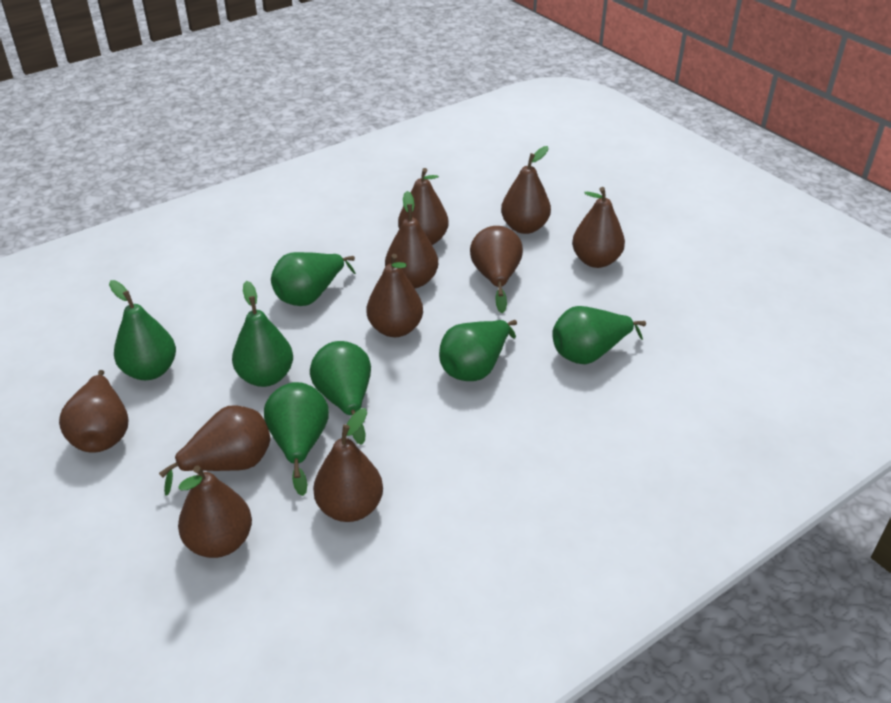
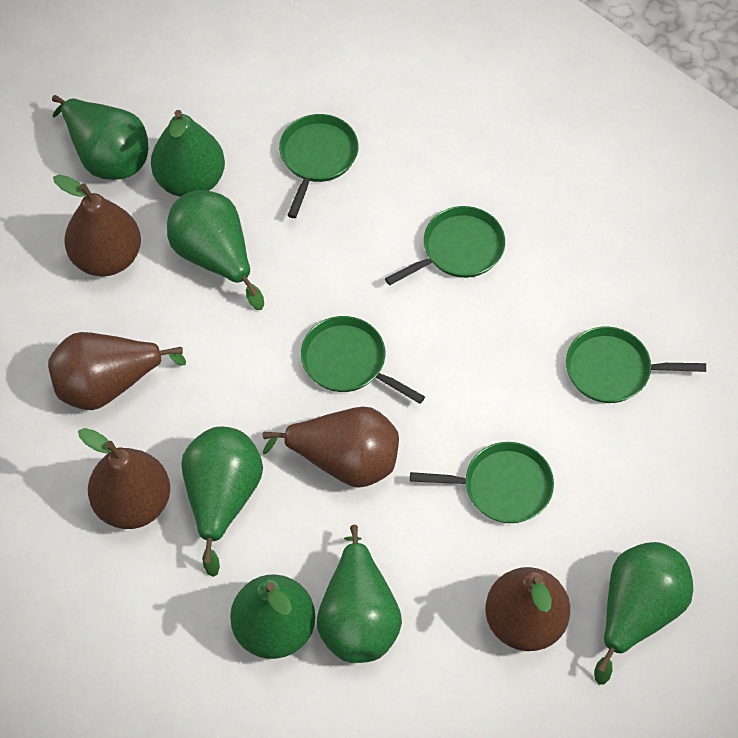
brown pear: 10 -> 5
green pan: 0 -> 5

